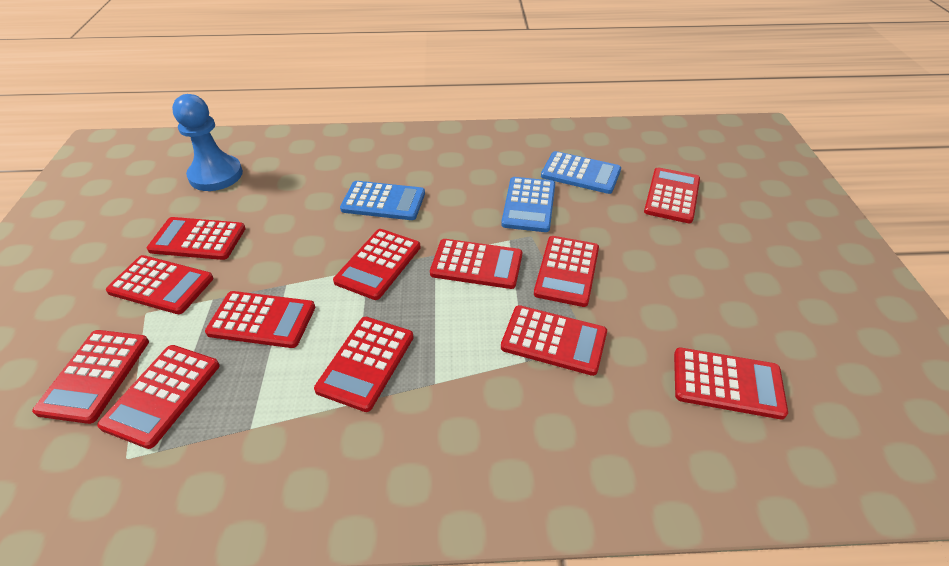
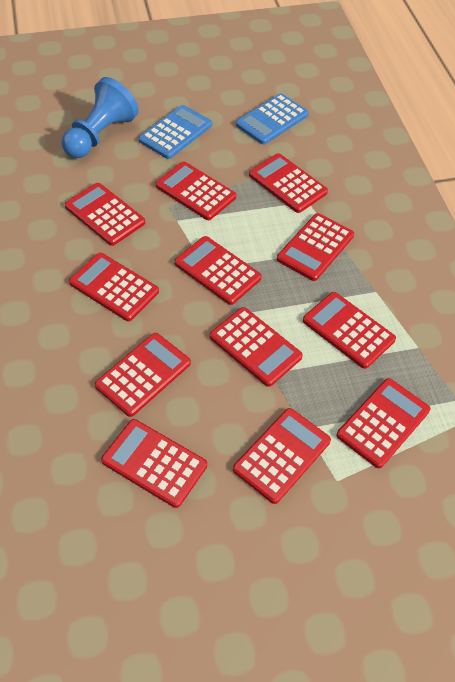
blue calculator: 3 -> 2

